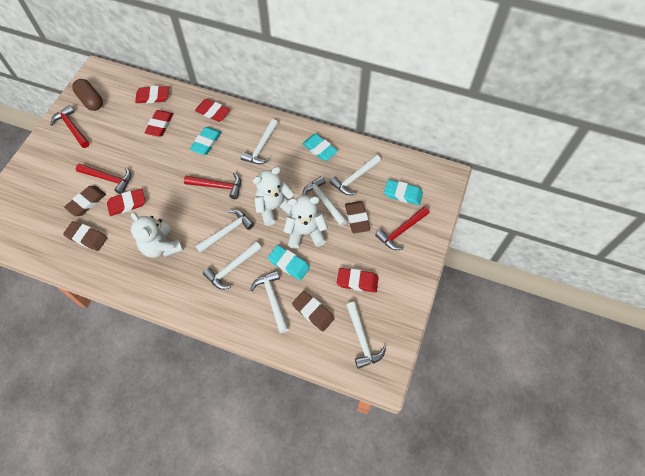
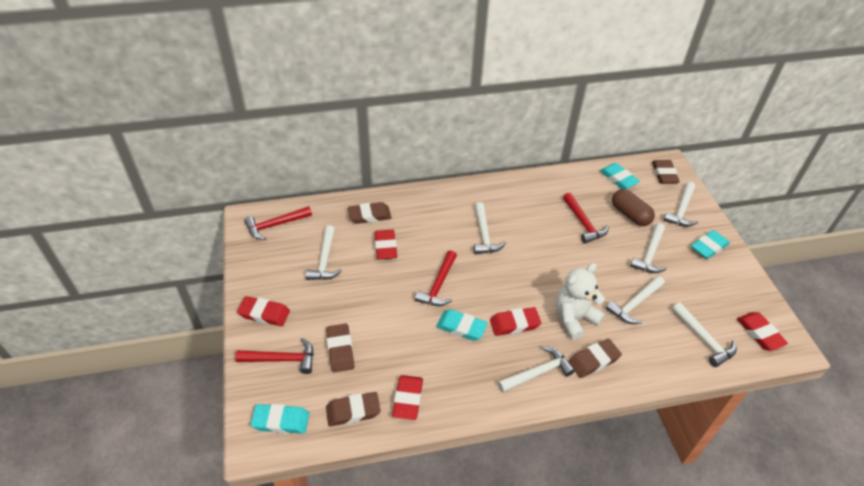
brown eraser: 4 -> 5
white teddy bear: 3 -> 1

